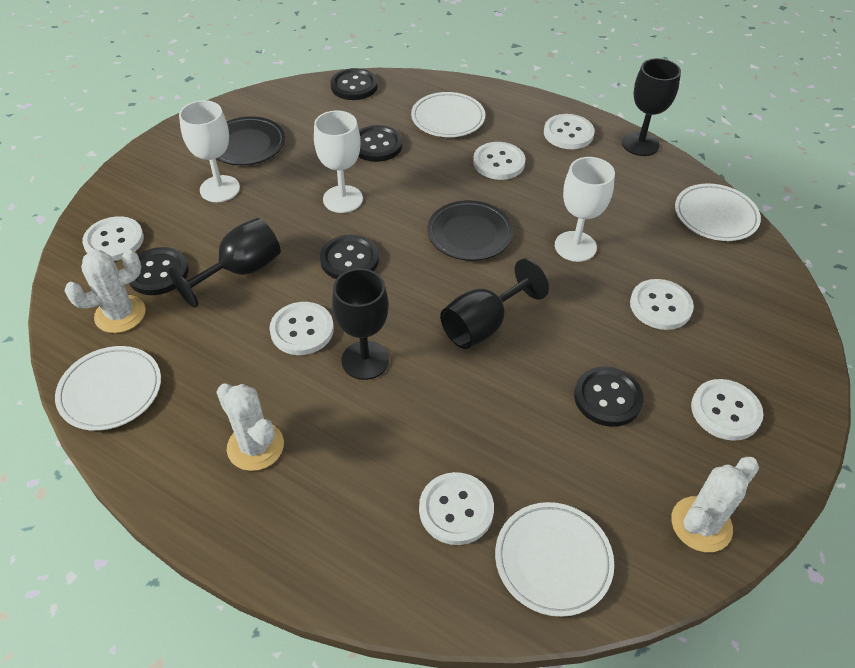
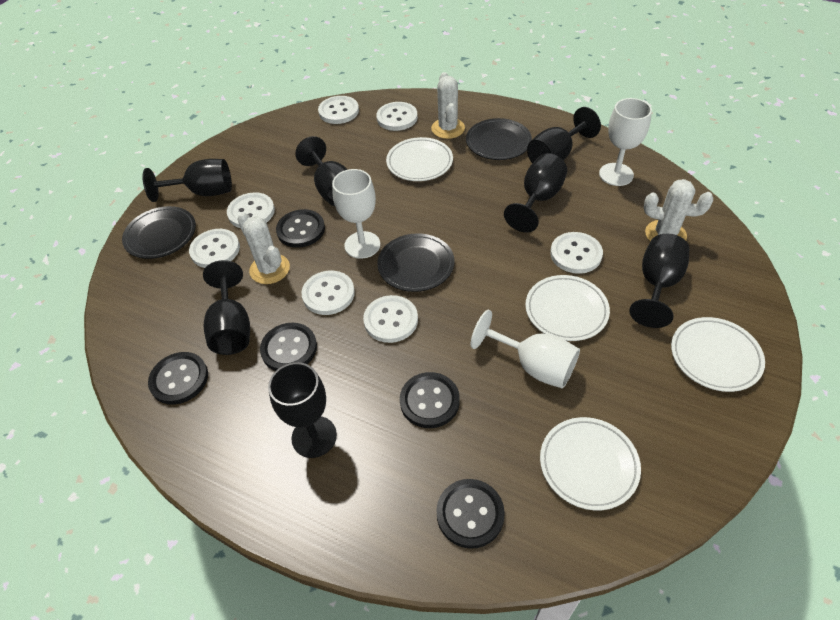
black goblet: 4 -> 7
black plate: 2 -> 3

